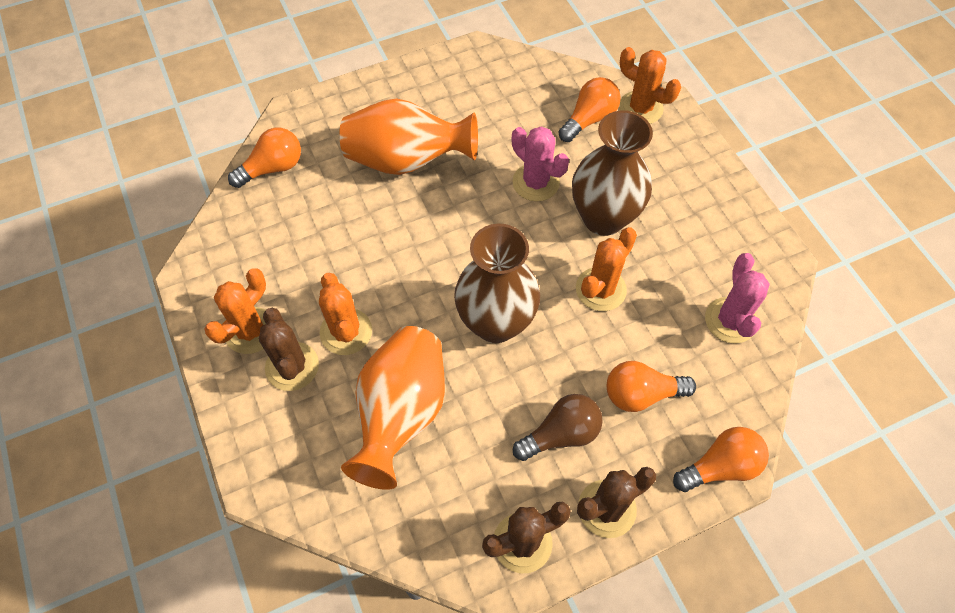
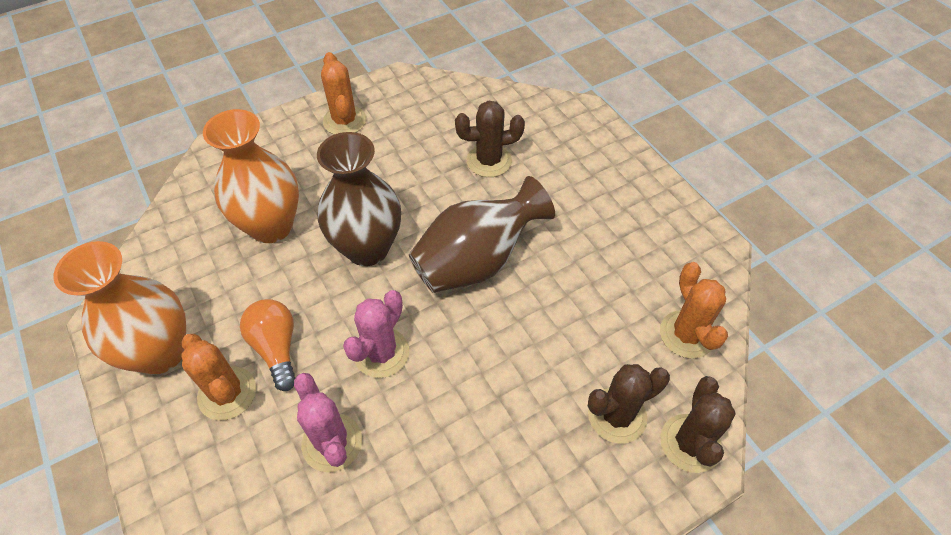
brown light bulb: 1 -> 0
orange cactus: 4 -> 3
orange light bulb: 4 -> 1

